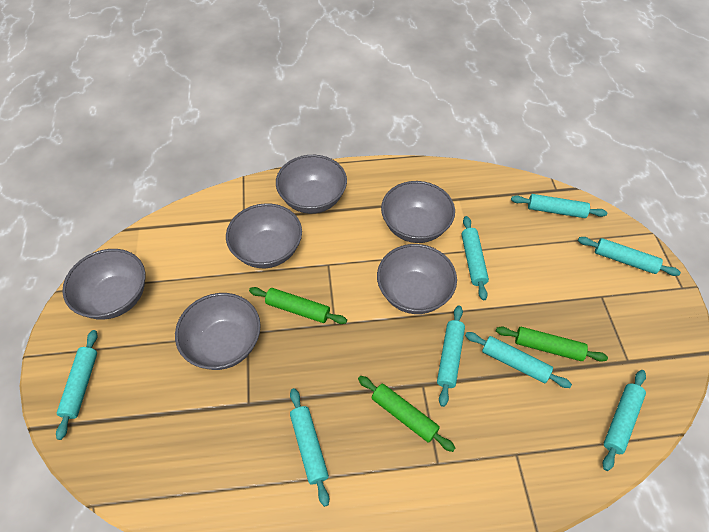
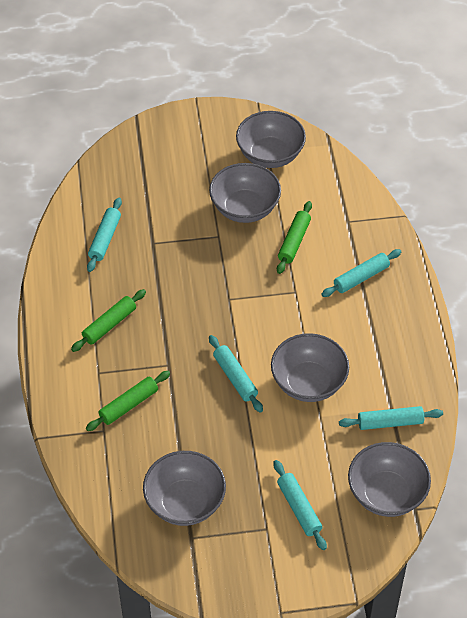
grey bowl: 6 -> 5
turquoise rolling pin: 8 -> 5

